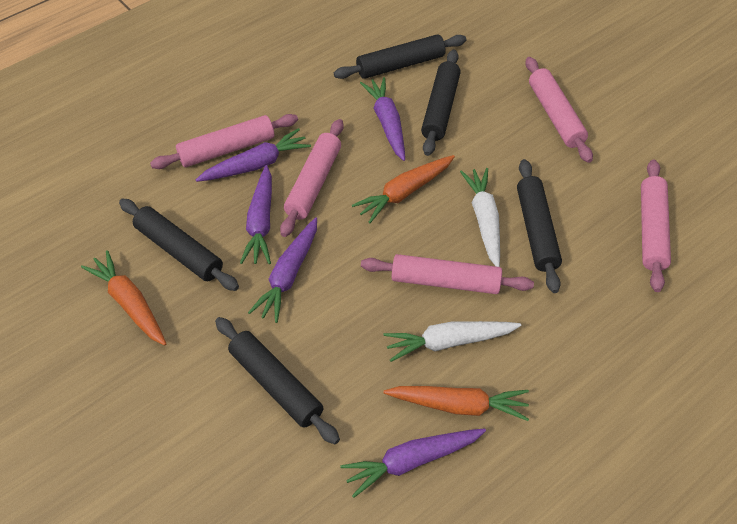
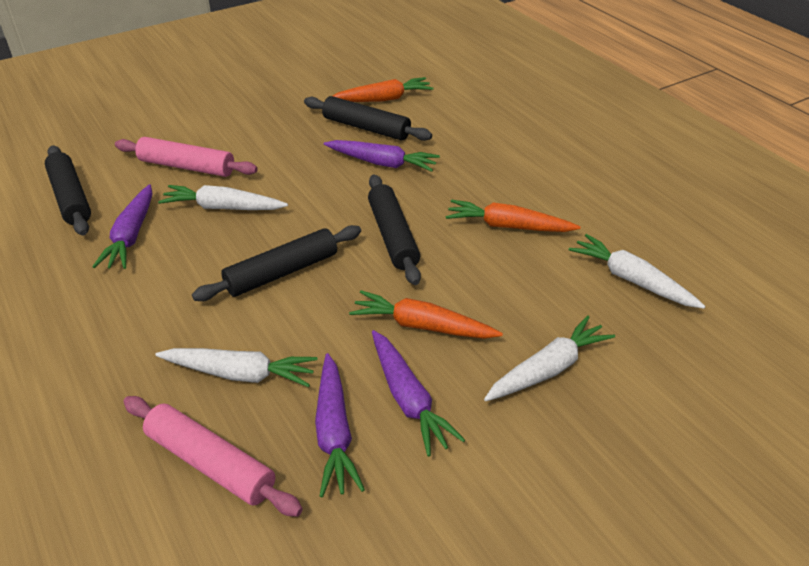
black rolling pin: 5 -> 4
pink rolling pin: 5 -> 2
purple carrot: 5 -> 4
white carrot: 2 -> 4

